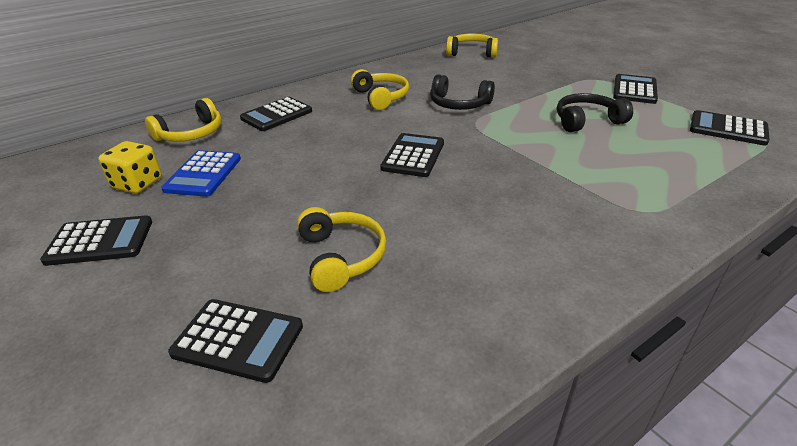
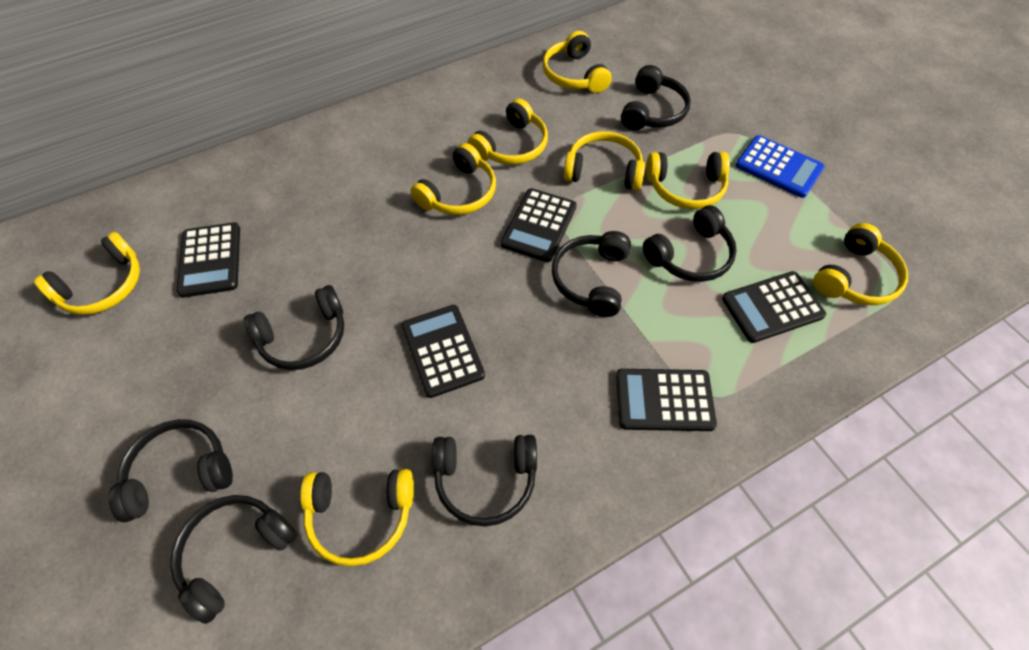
black calculator: 6 -> 5
black headphones: 2 -> 7
yellow dice: 1 -> 0
yellow headphones: 4 -> 8

